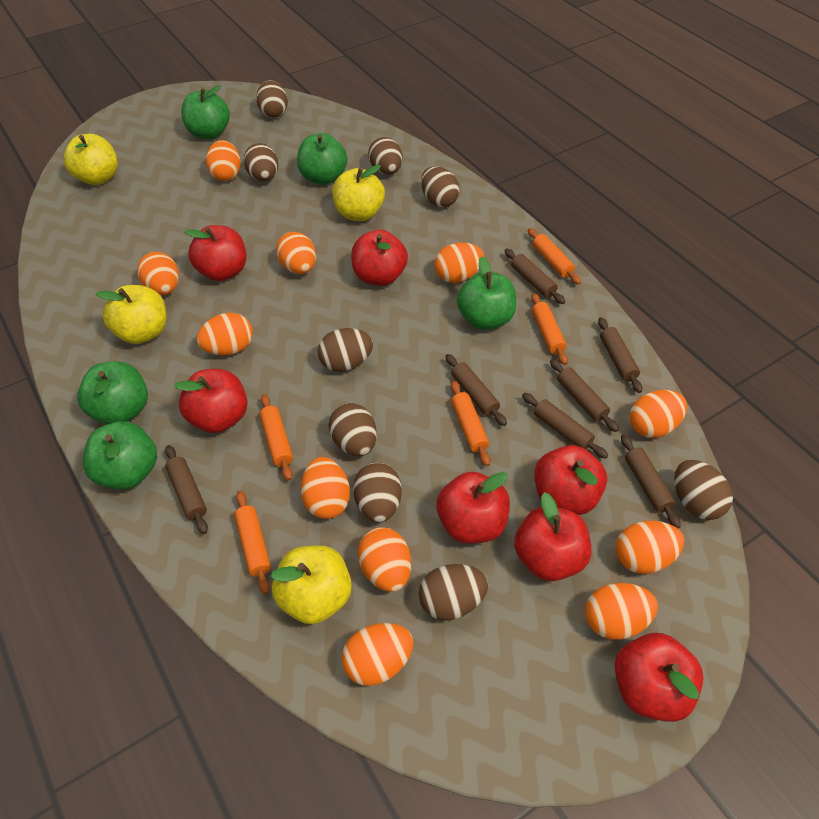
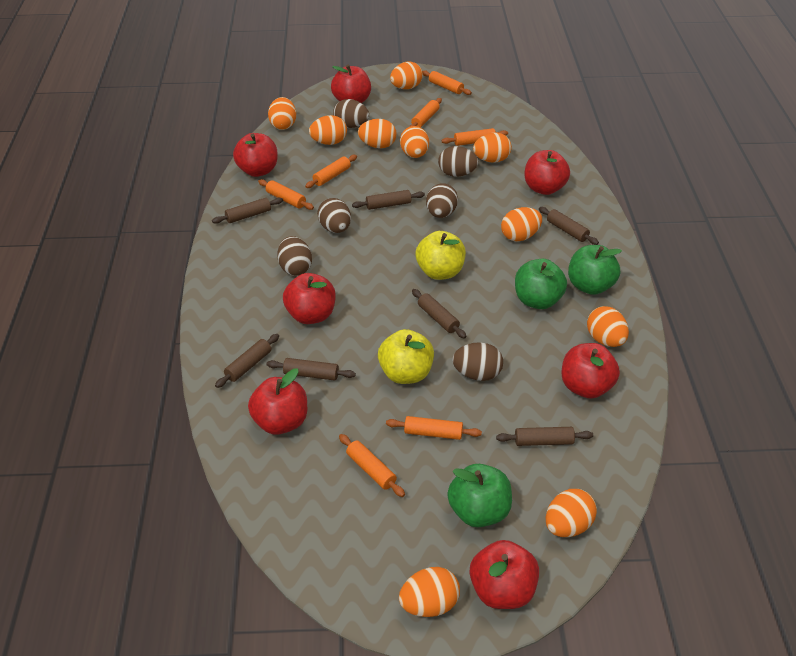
brown egg: 9 -> 6
green apple: 5 -> 3
orange egg: 11 -> 10
orange rolling pin: 5 -> 7
yellow apple: 4 -> 2

